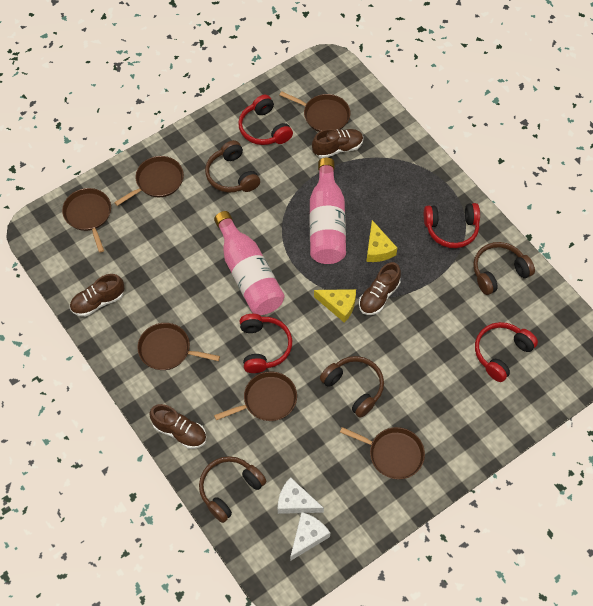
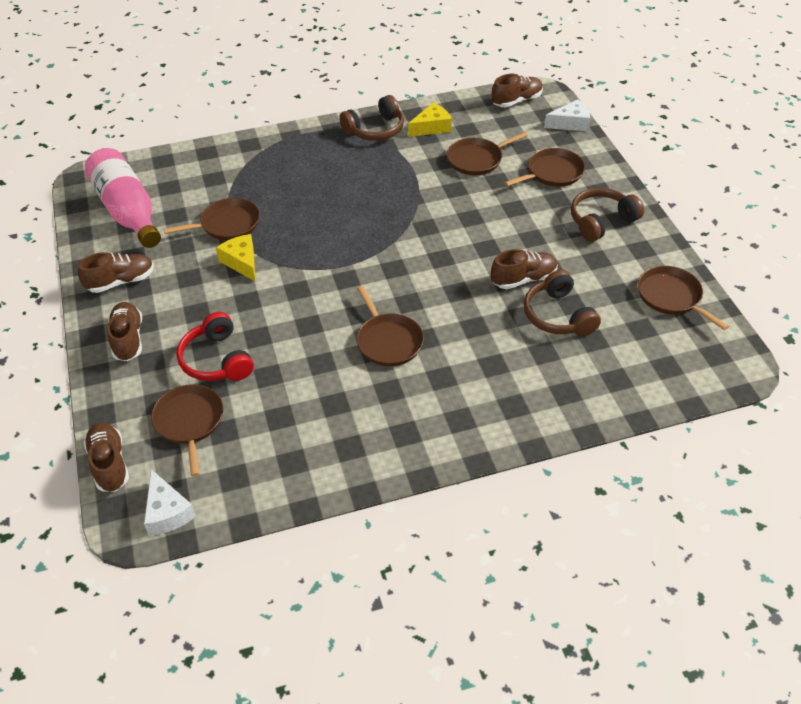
brown headphones: 4 -> 3
brown shoe: 4 -> 5
pink bottle: 2 -> 1
red headphones: 4 -> 1

